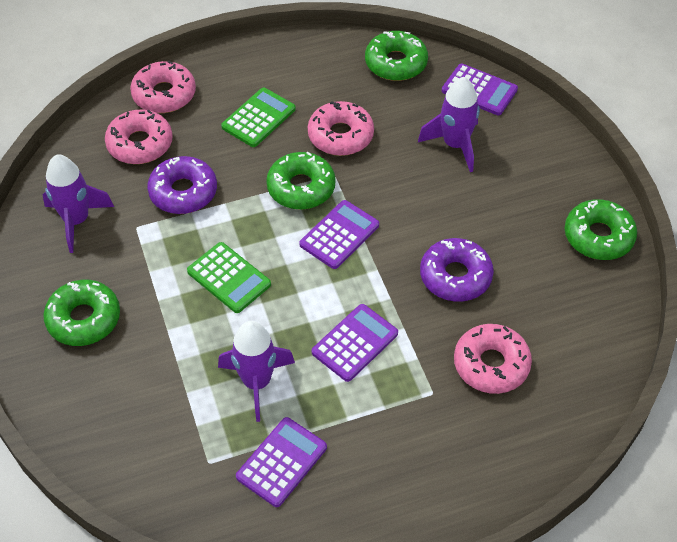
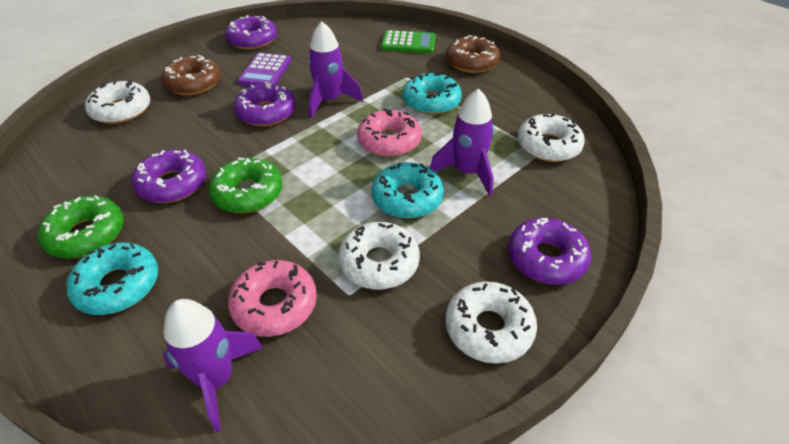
brown donut: 0 -> 2
green calculator: 2 -> 1
green donut: 4 -> 2
pink donut: 4 -> 2
purple calculator: 4 -> 1
purple donut: 2 -> 4
turquoise donut: 0 -> 3
white donut: 0 -> 4

